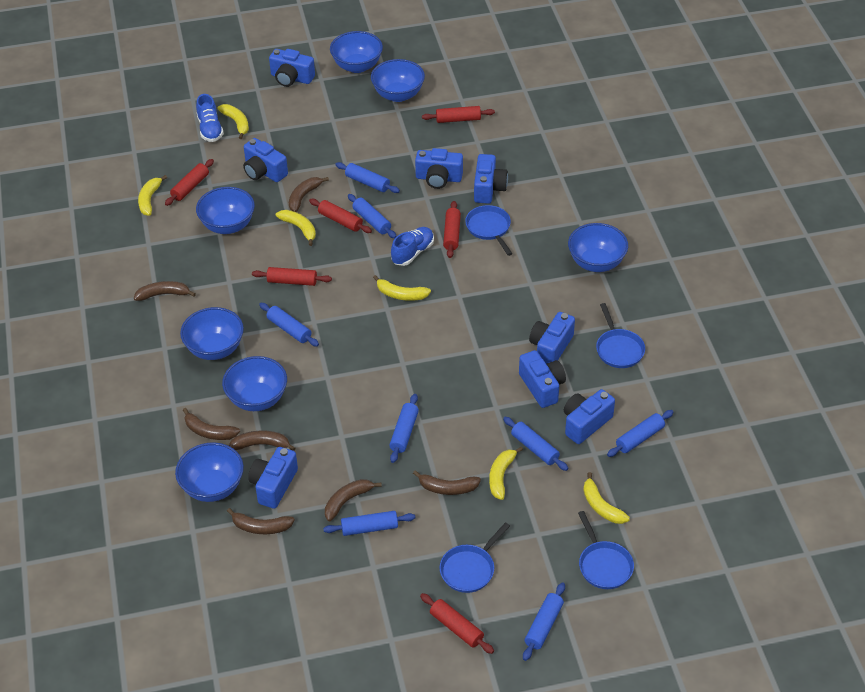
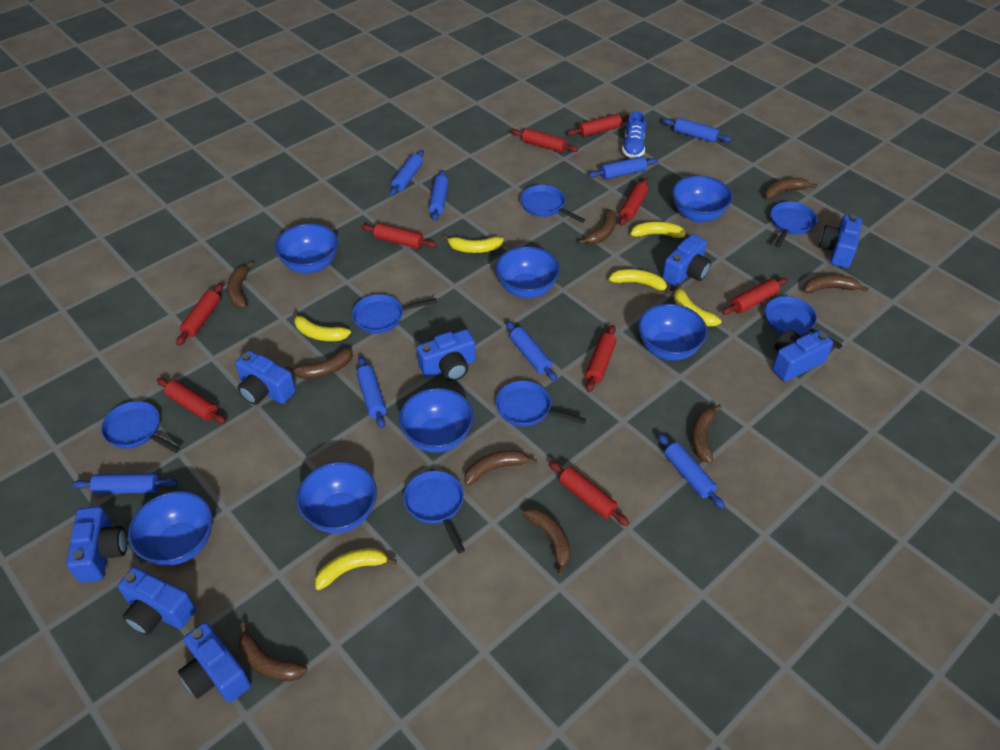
blue pan: 4 -> 7
blue shoe: 2 -> 1
brown banana: 7 -> 9
red rolling pin: 6 -> 9

